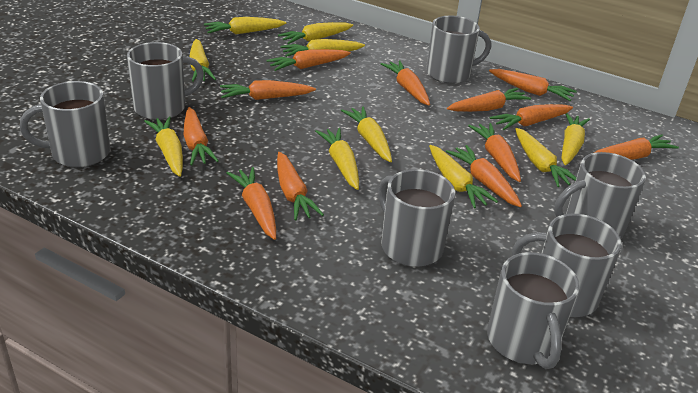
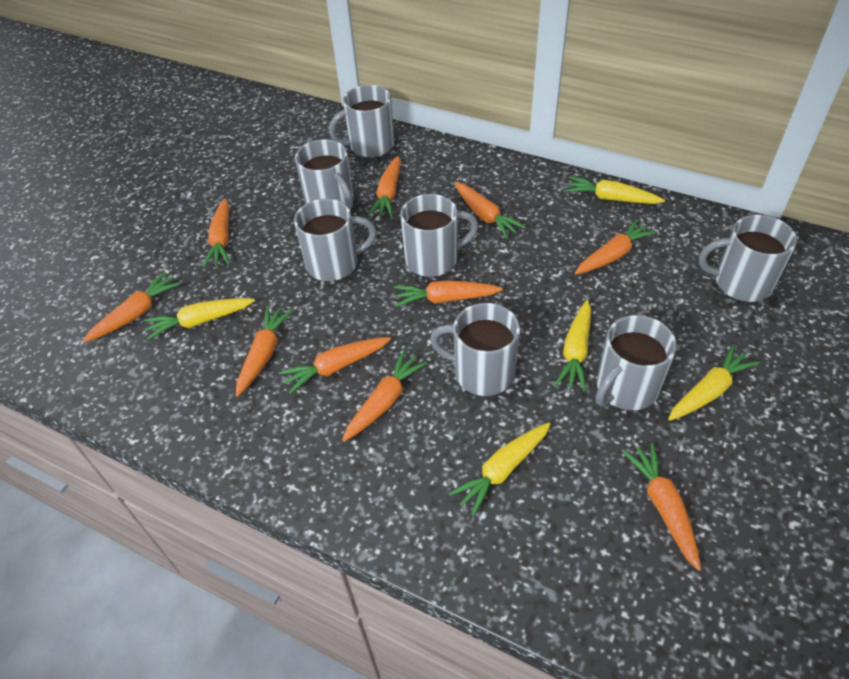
orange carrot: 12 -> 10
yellow carrot: 10 -> 5

